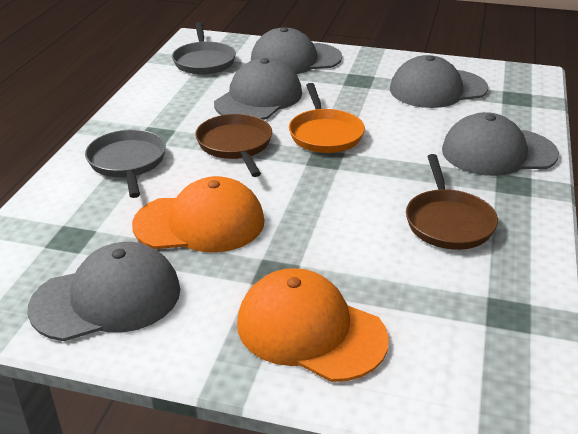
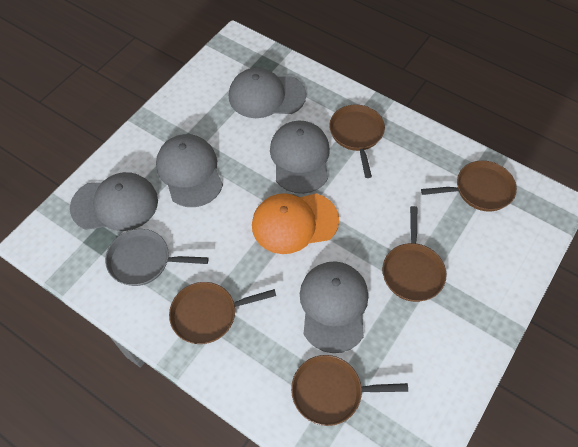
brown pan: 2 -> 5
grey pan: 2 -> 1
orange cap: 2 -> 1
orange pan: 1 -> 0

